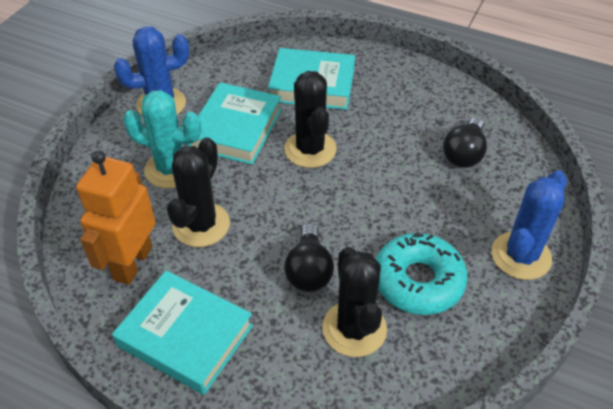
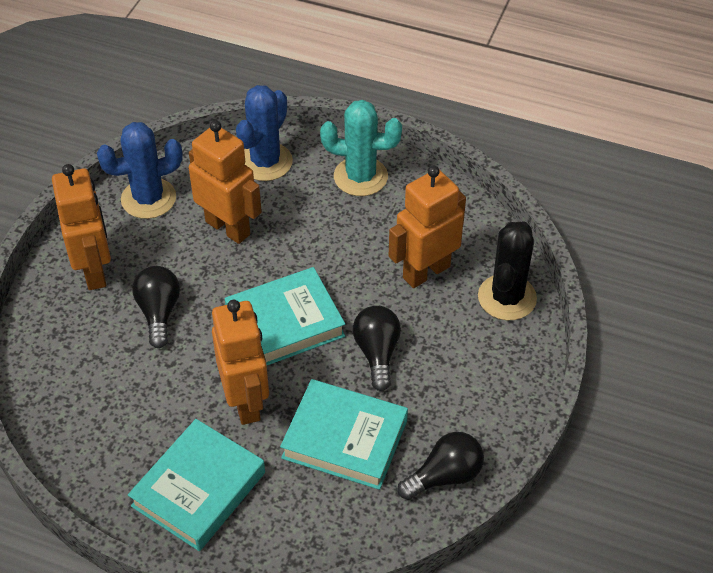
black cactus: 3 -> 1
black light bulb: 2 -> 3
orange robot: 1 -> 4
turquoise donut: 1 -> 0

